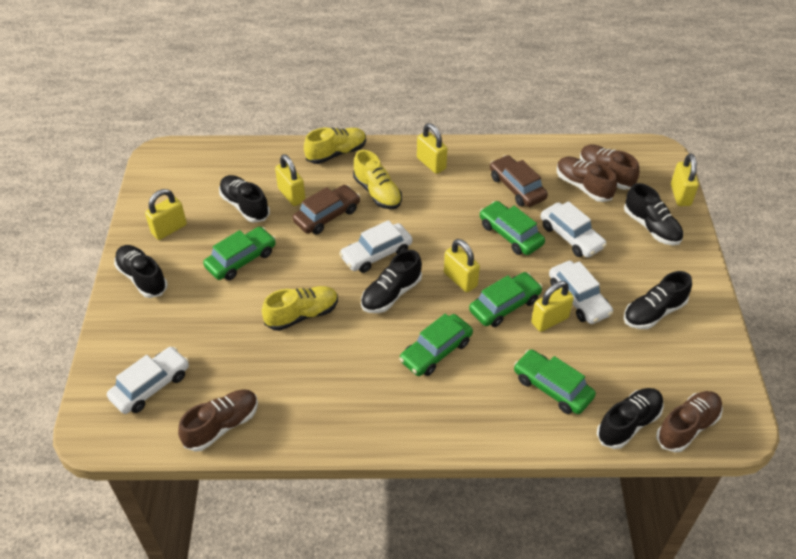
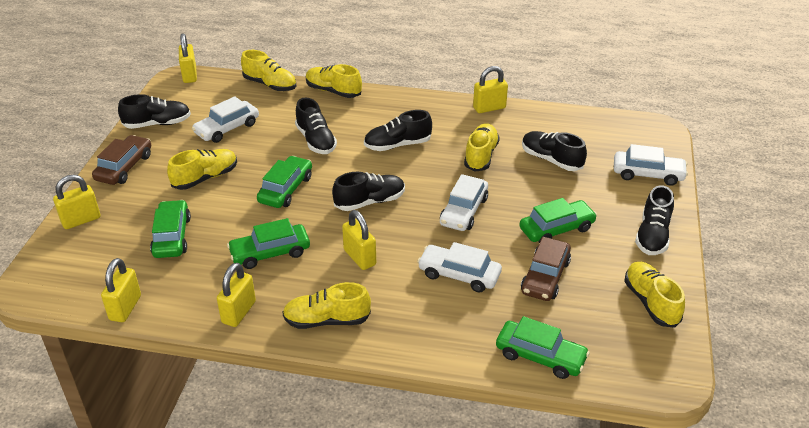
brown shoe: 4 -> 0
yellow shoe: 3 -> 6

